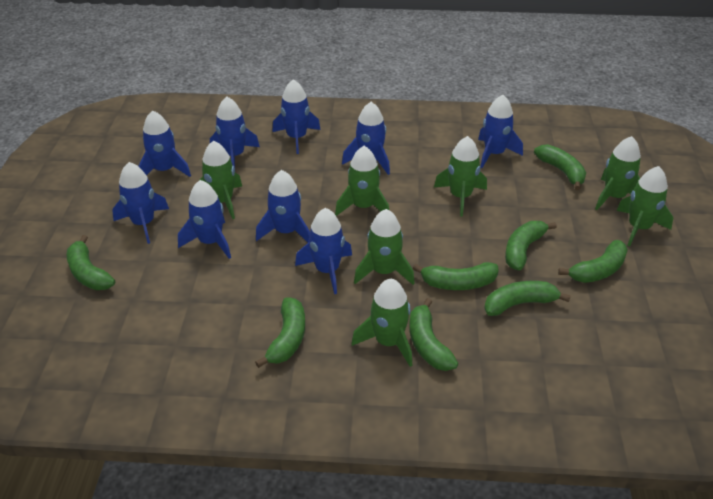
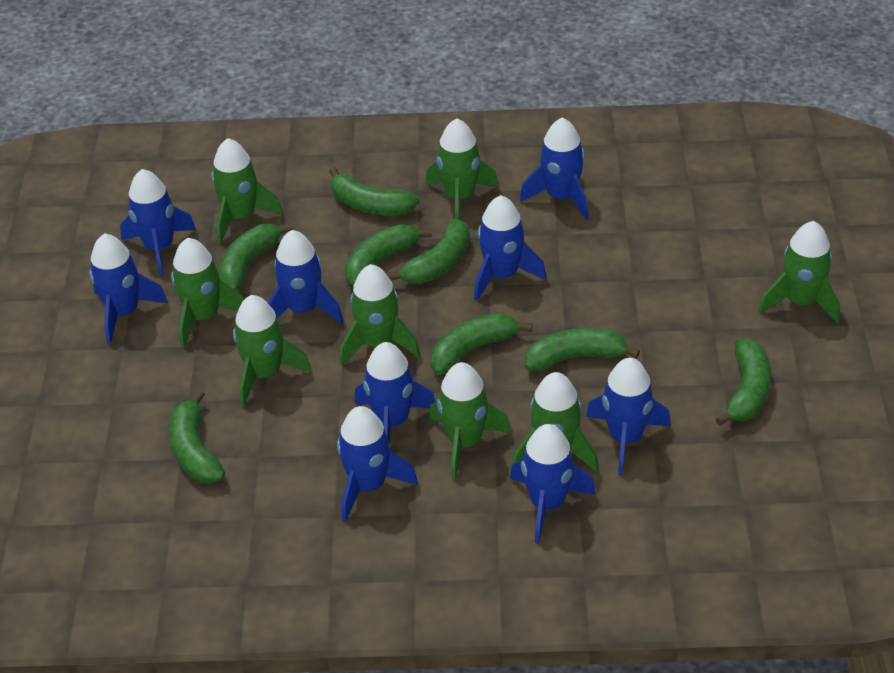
green rocket: 7 -> 8

